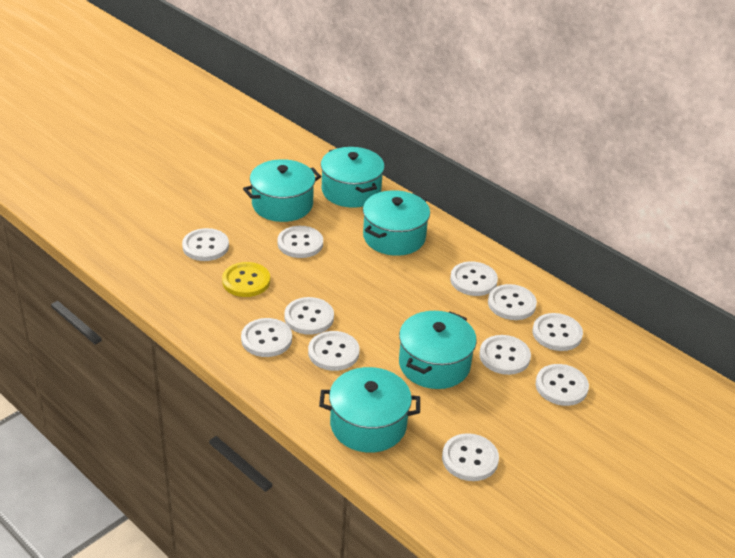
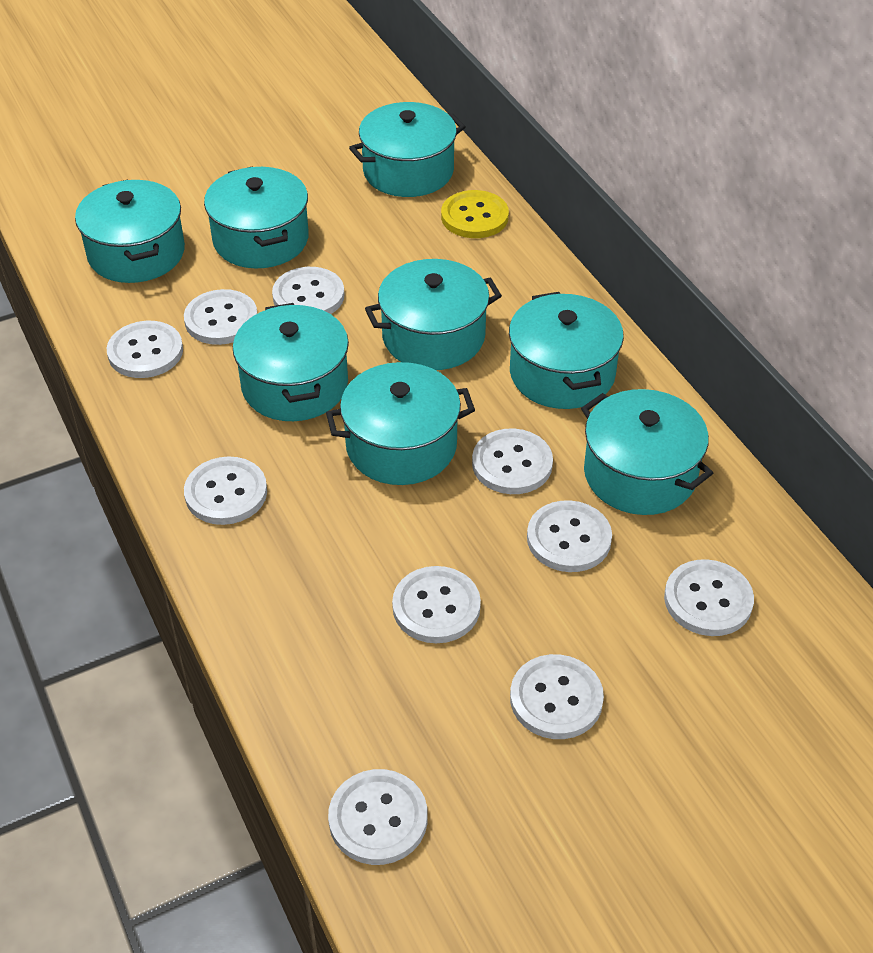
turquoise pot: 5 -> 8
white button: 11 -> 10

